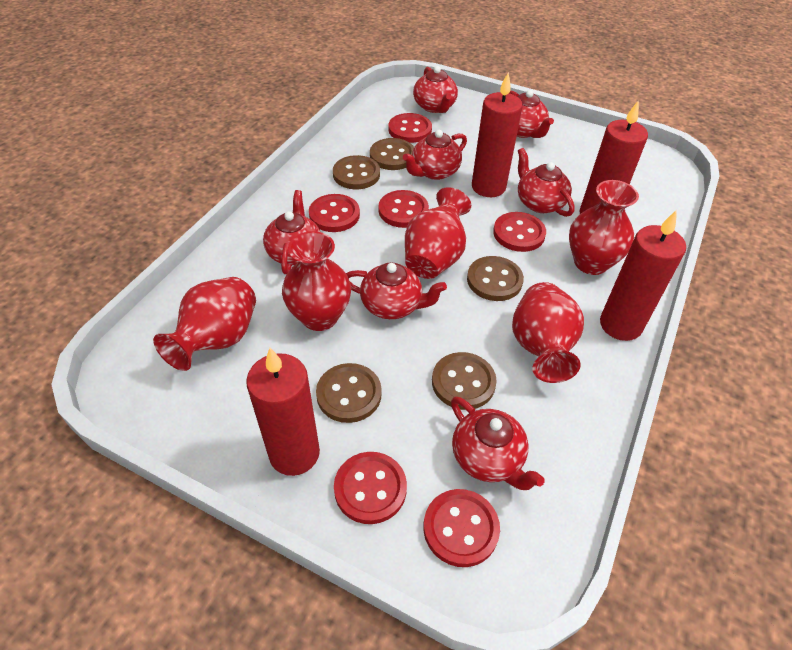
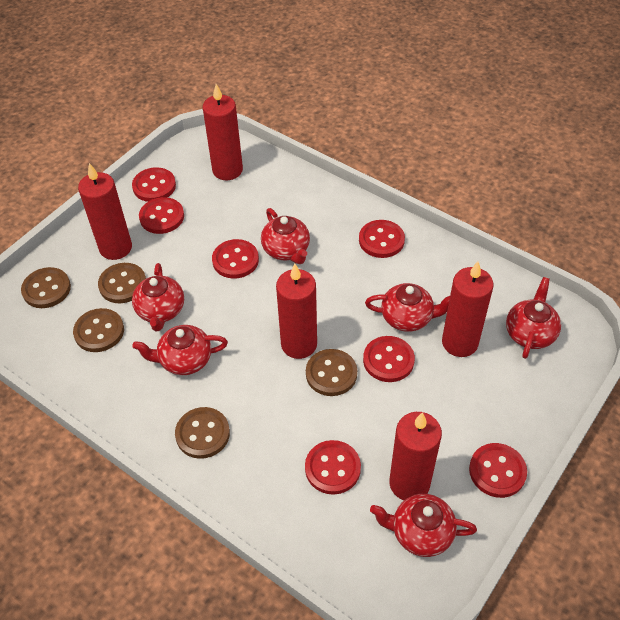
red button: 6 -> 7
red candle: 4 -> 5
red teapot: 7 -> 6
red vase: 5 -> 0

